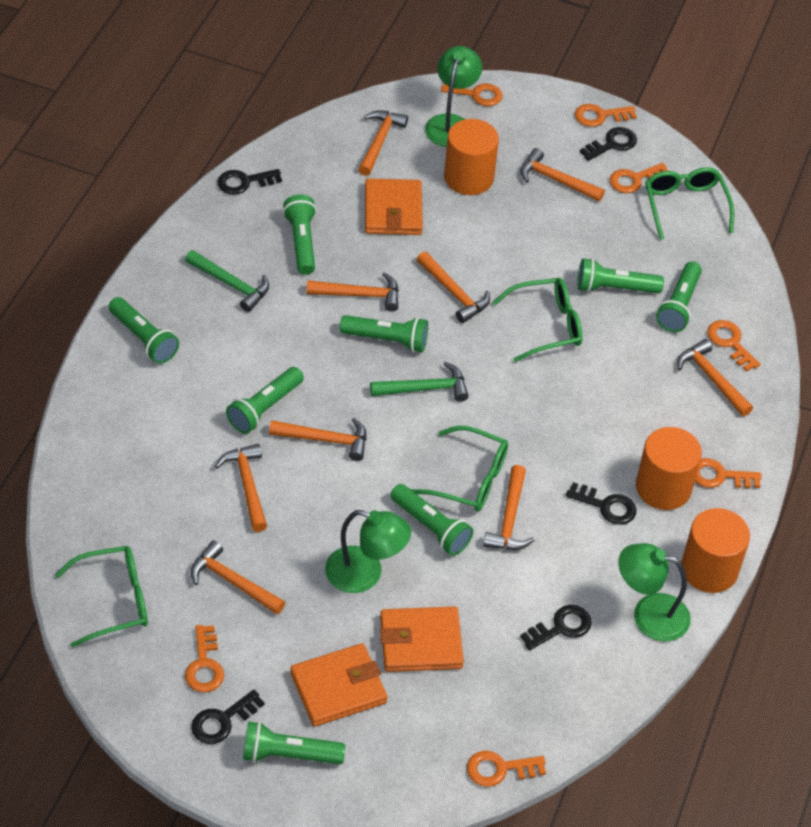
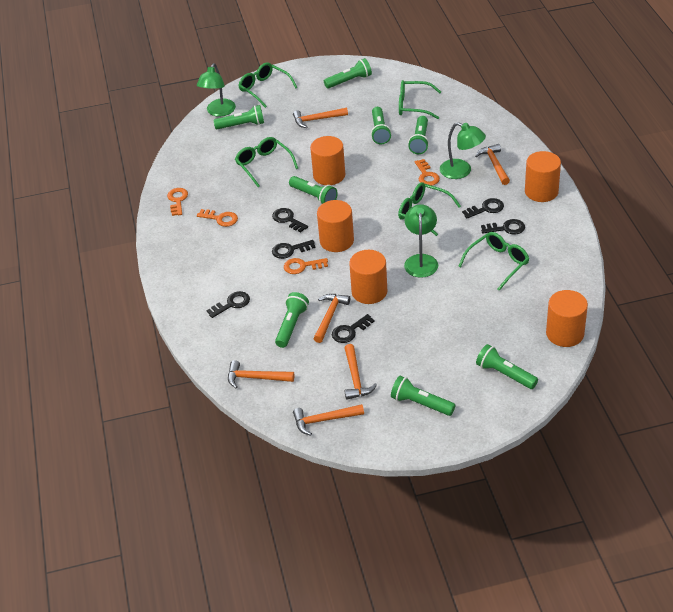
black key: 5 -> 6
green glasses: 4 -> 5
green hammer: 2 -> 0
orange cylinder: 3 -> 5
orange hammer: 9 -> 6
orange key: 7 -> 4
orange wallet: 3 -> 0

